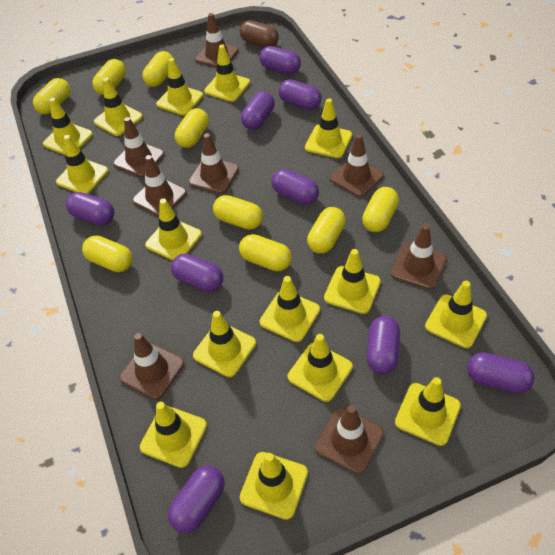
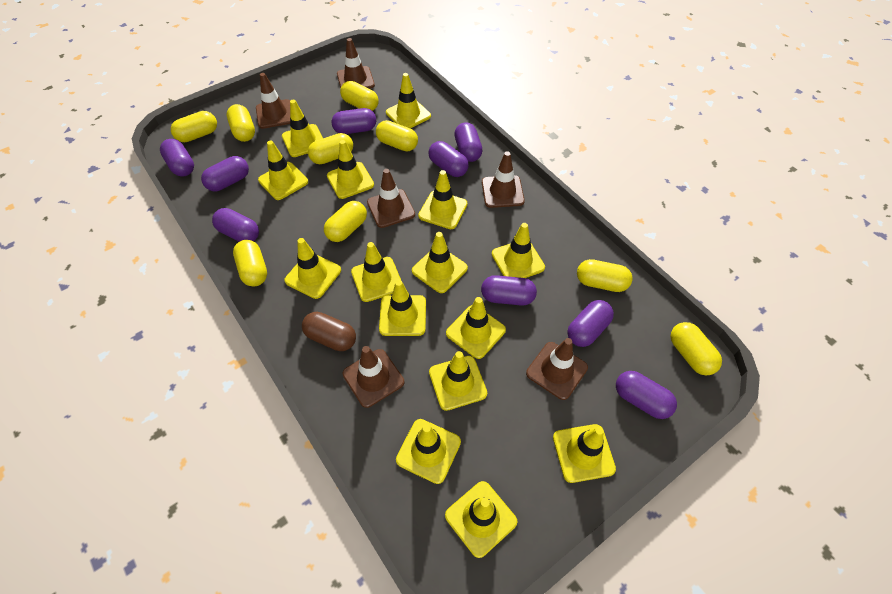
brown traffic cone: 8 -> 6

